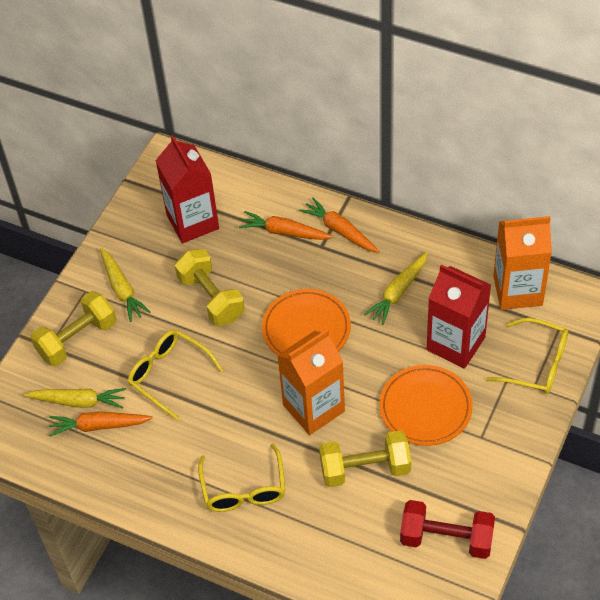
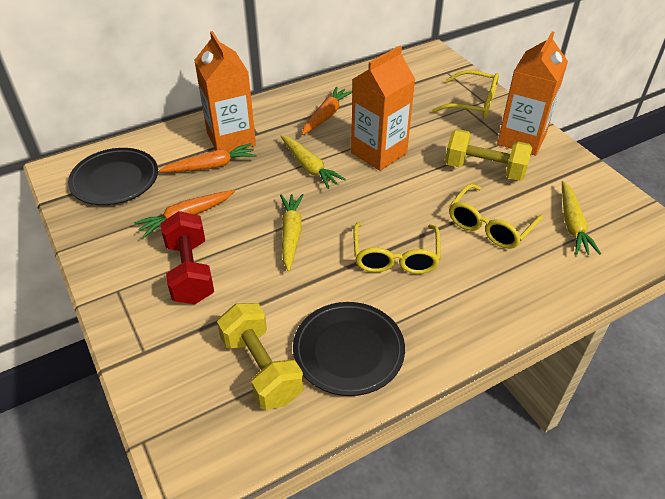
black plate: 0 -> 2
orange carton: 2 -> 3
orange plate: 2 -> 0
red carton: 2 -> 0
yellow dumbbell: 3 -> 2

